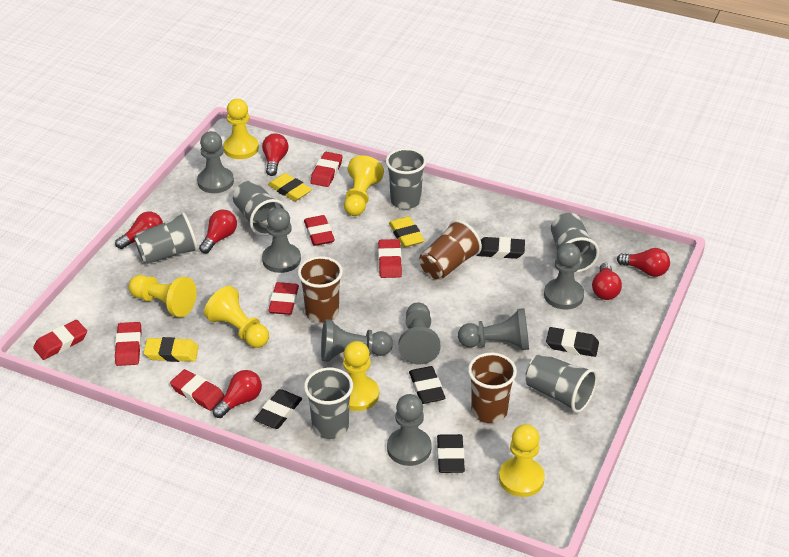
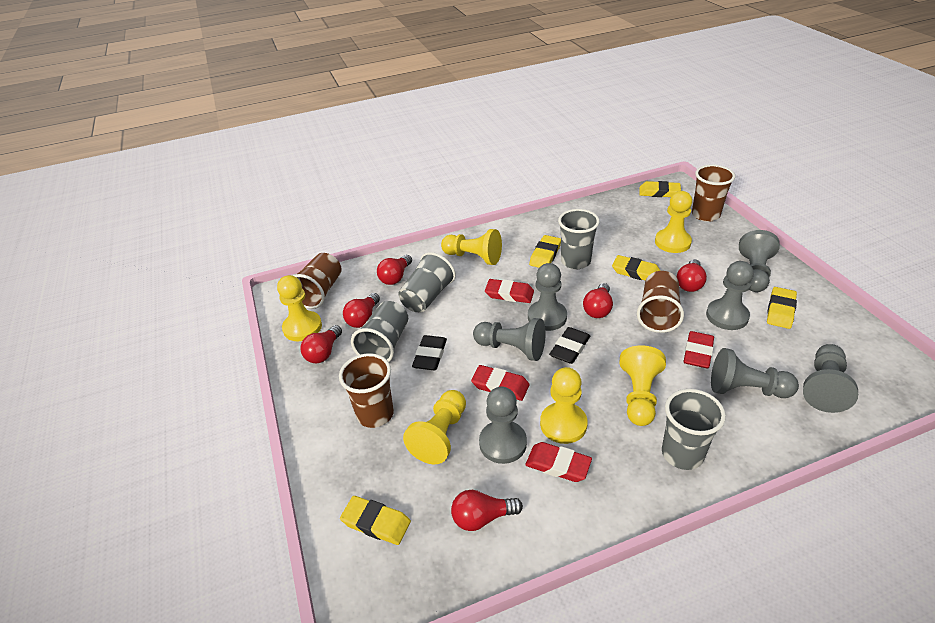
black eraser: 5 -> 2
brown cup: 3 -> 4
grey cup: 6 -> 4
red eraser: 7 -> 4
yellow eraser: 3 -> 5

